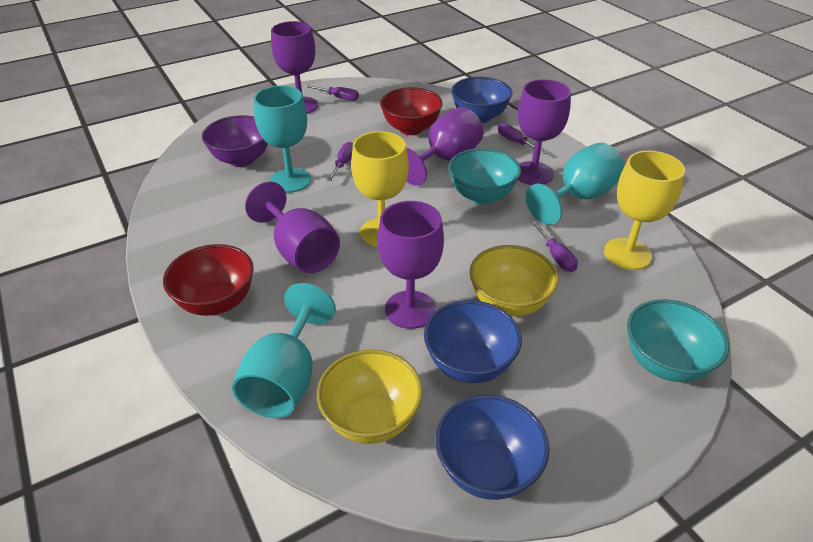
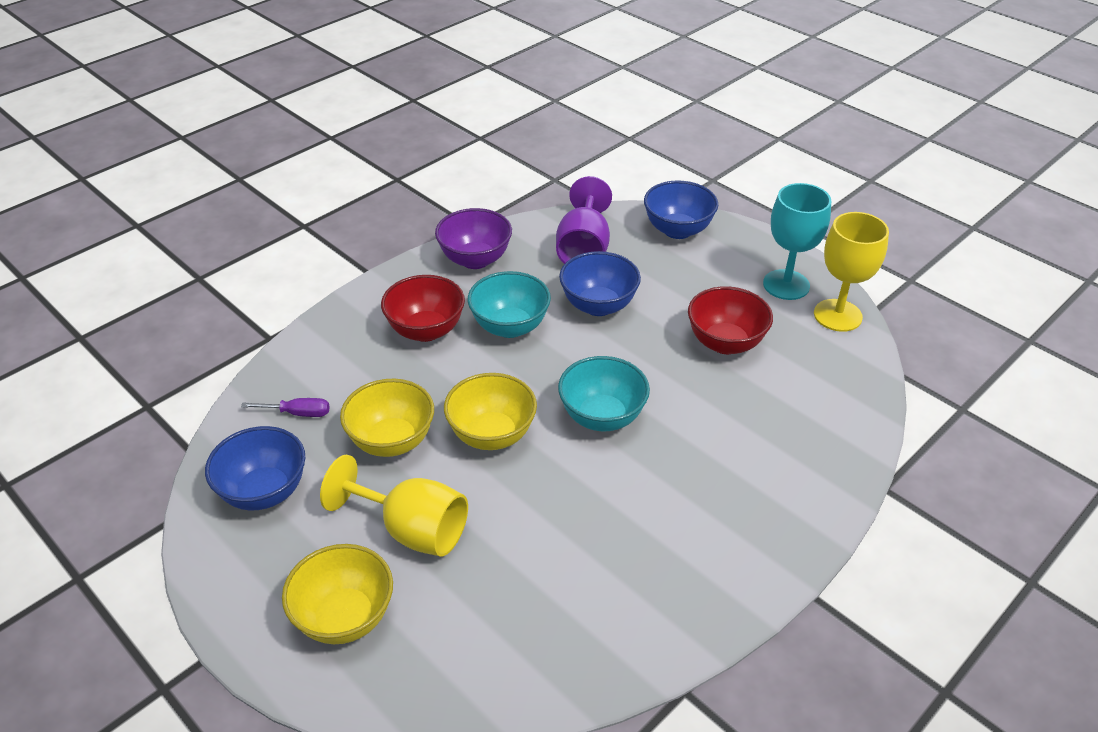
purple goblet: 5 -> 1
purple screwdriver: 4 -> 1
turquoise goblet: 3 -> 1
yellow bowl: 2 -> 3

